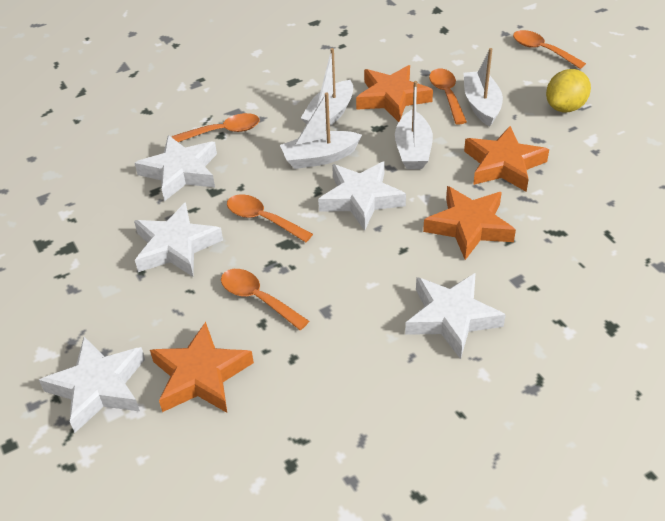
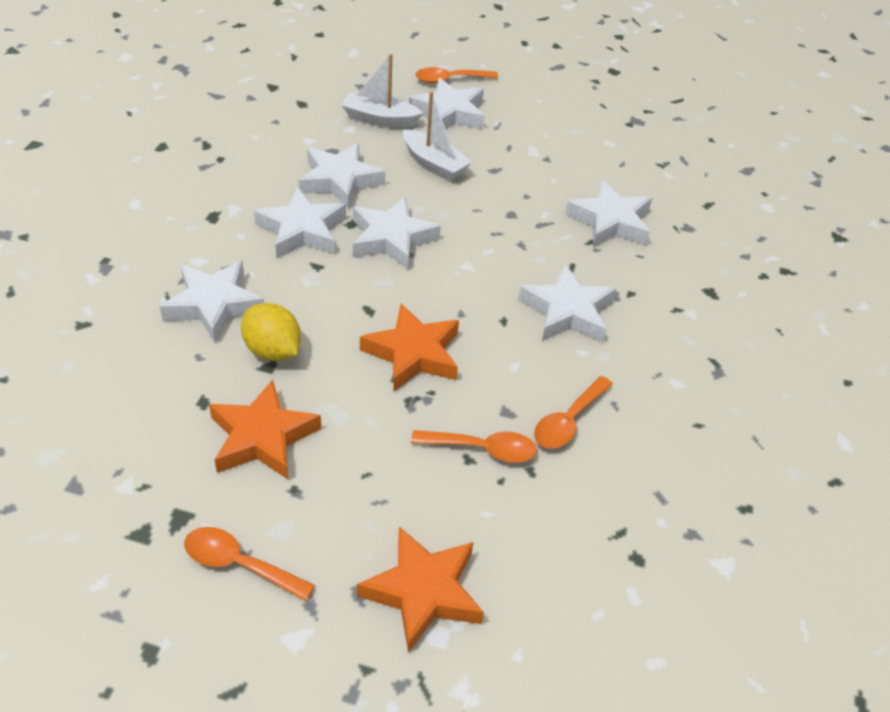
orange spoon: 5 -> 4
orange star: 4 -> 3
white boat: 4 -> 2
white star: 5 -> 7

